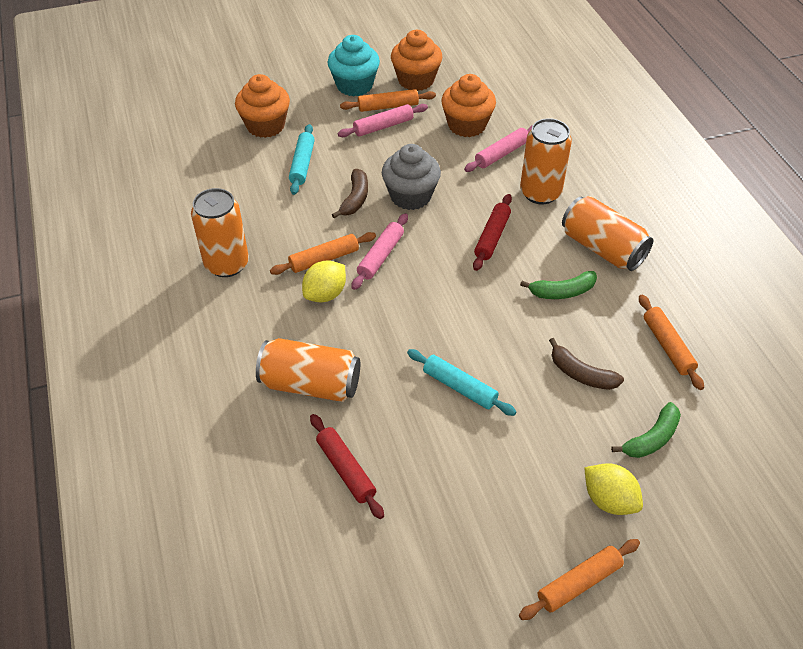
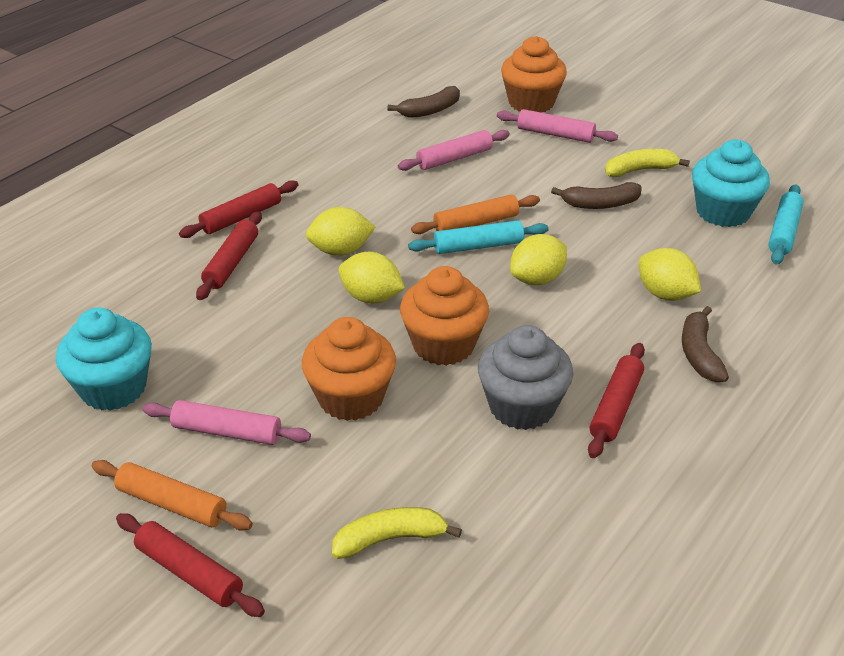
brown banana: 2 -> 3
green banana: 2 -> 0
orange can: 4 -> 0
orange rolling pin: 4 -> 2
red rolling pin: 2 -> 4
turquoise cupcake: 1 -> 2
yellow banana: 0 -> 2
yellow lemon: 2 -> 4

